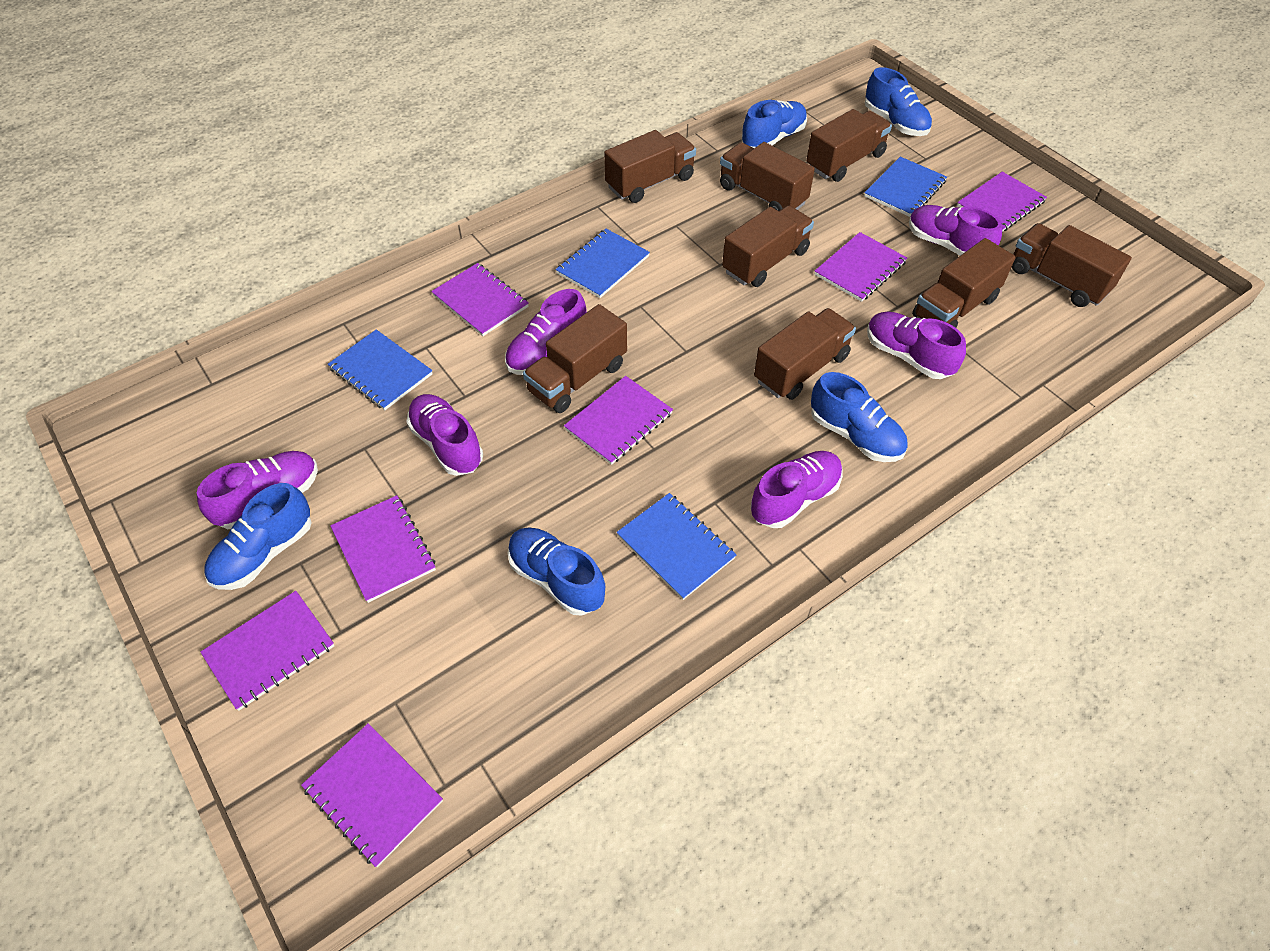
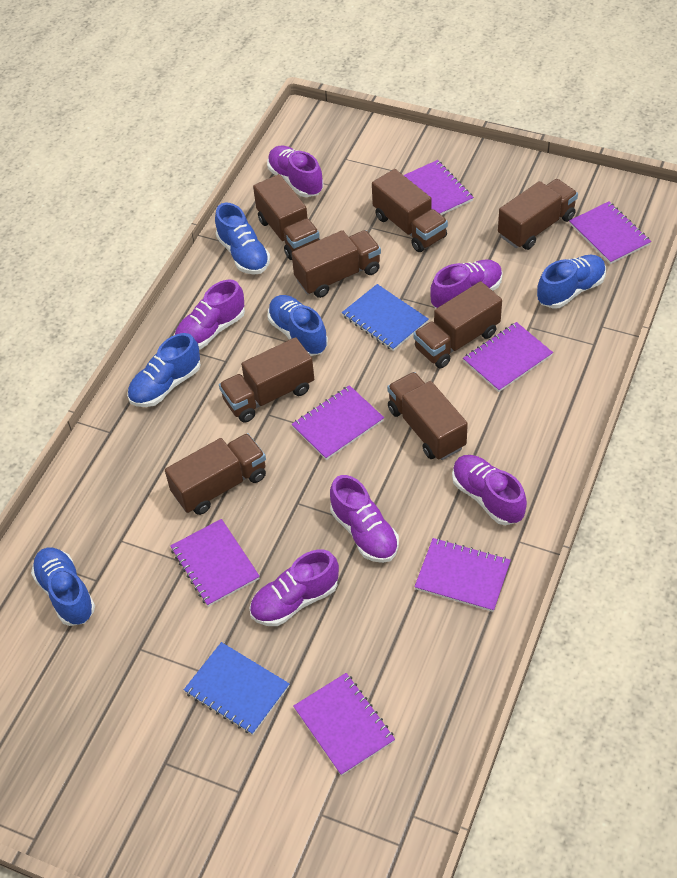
blue notebook: 4 -> 2

